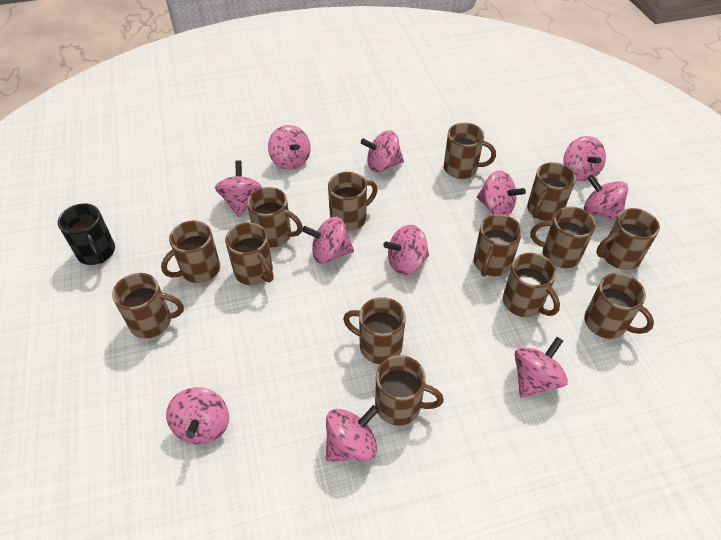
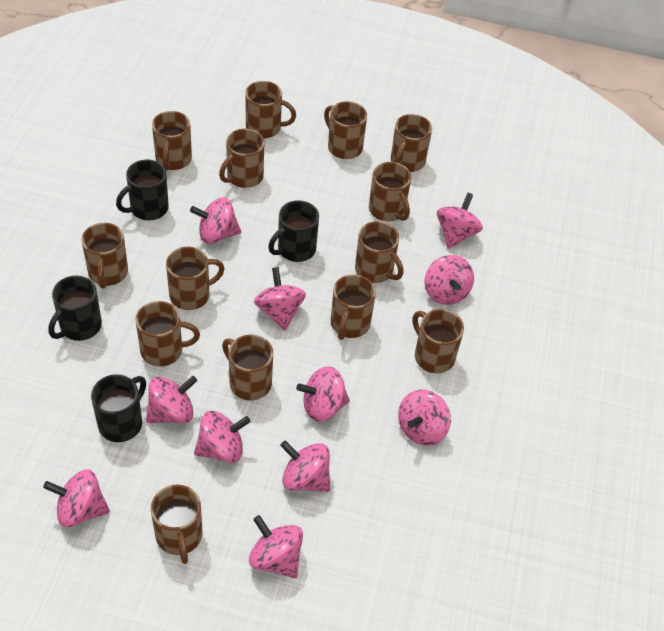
black mug: 1 -> 4

